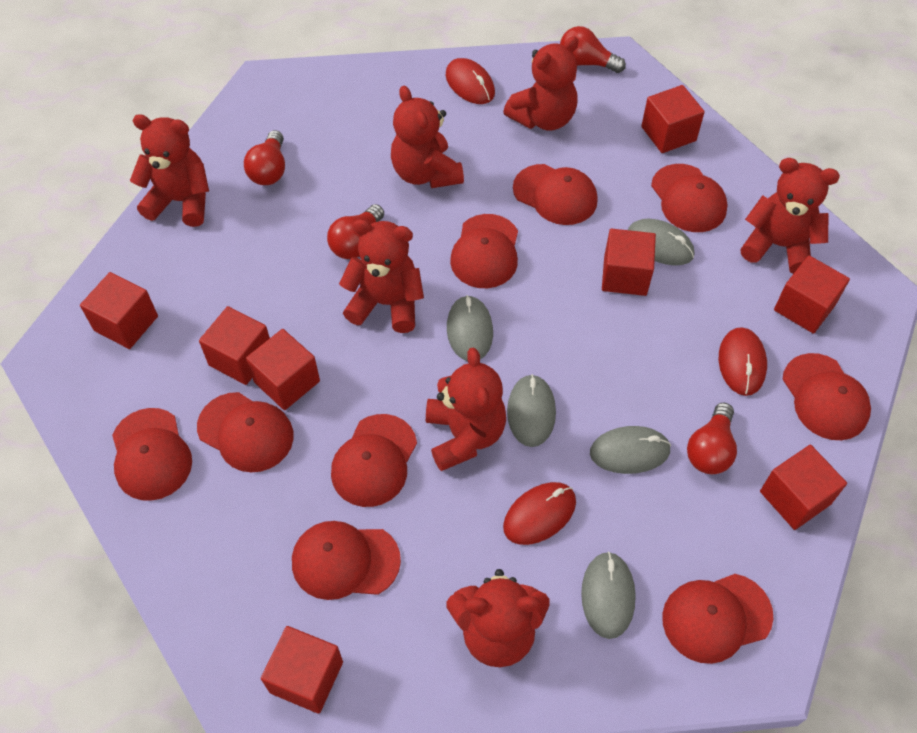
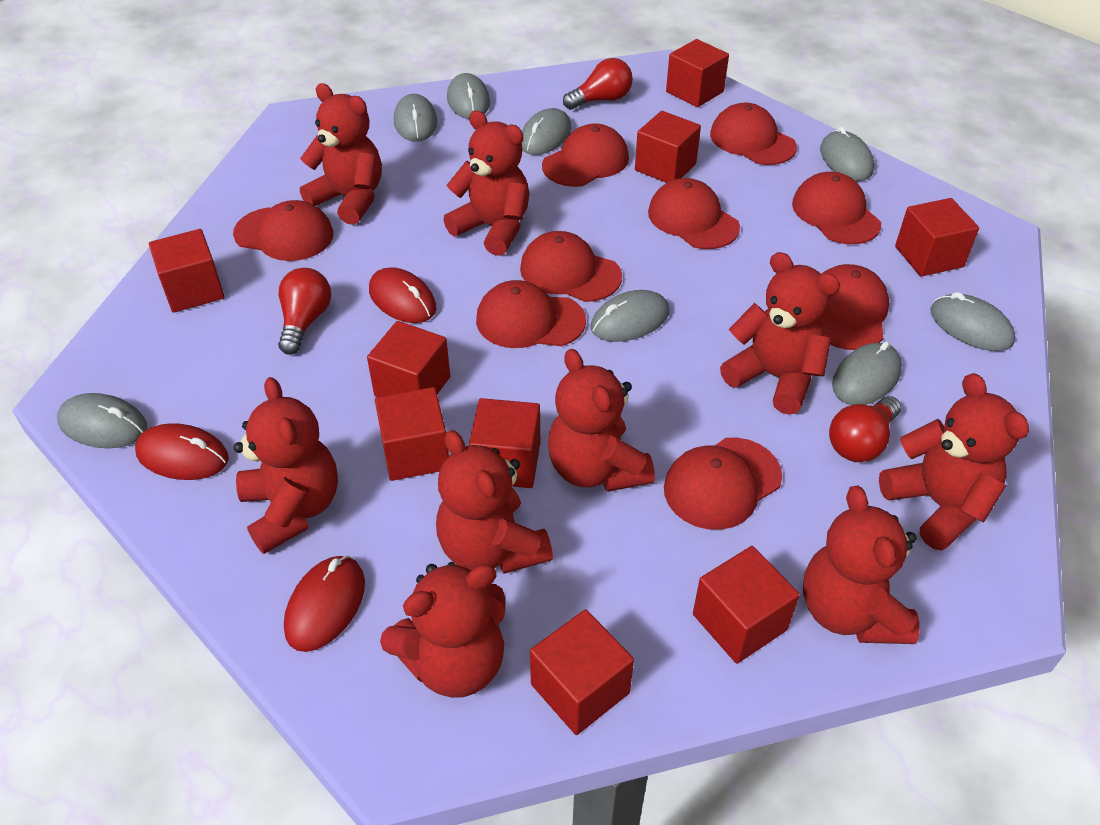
grey mouse: 5 -> 8
red cube: 8 -> 9
red light bulb: 4 -> 3
red teddy bear: 7 -> 9

